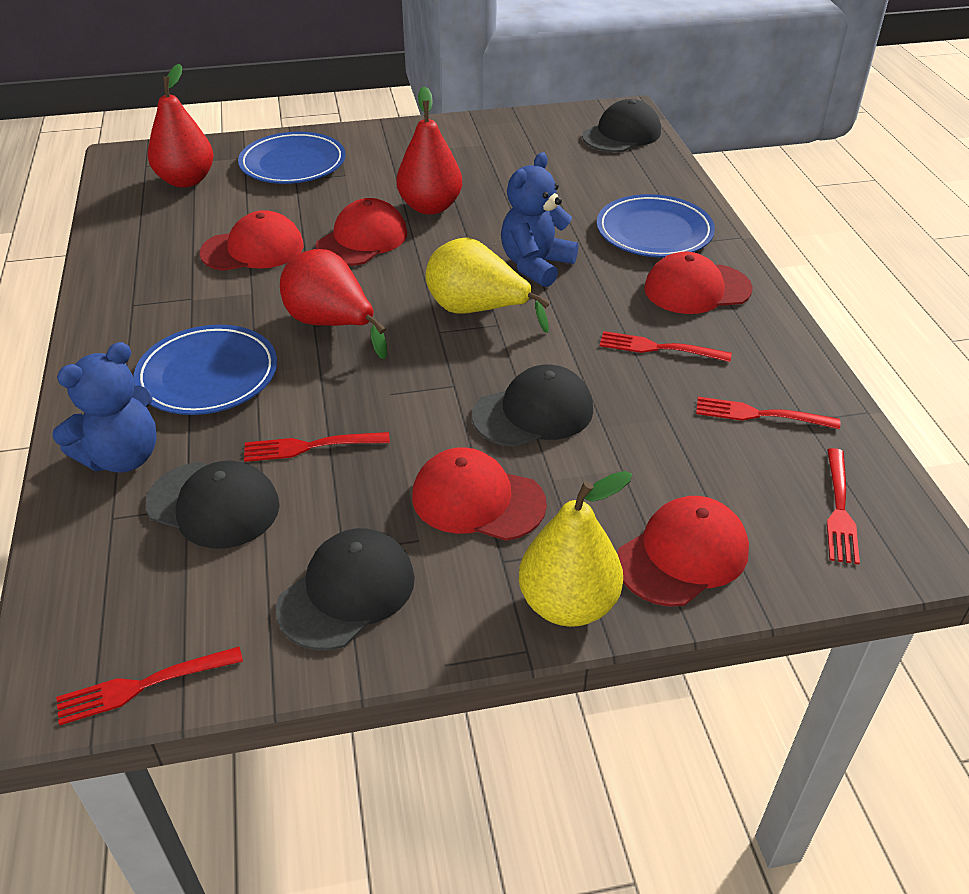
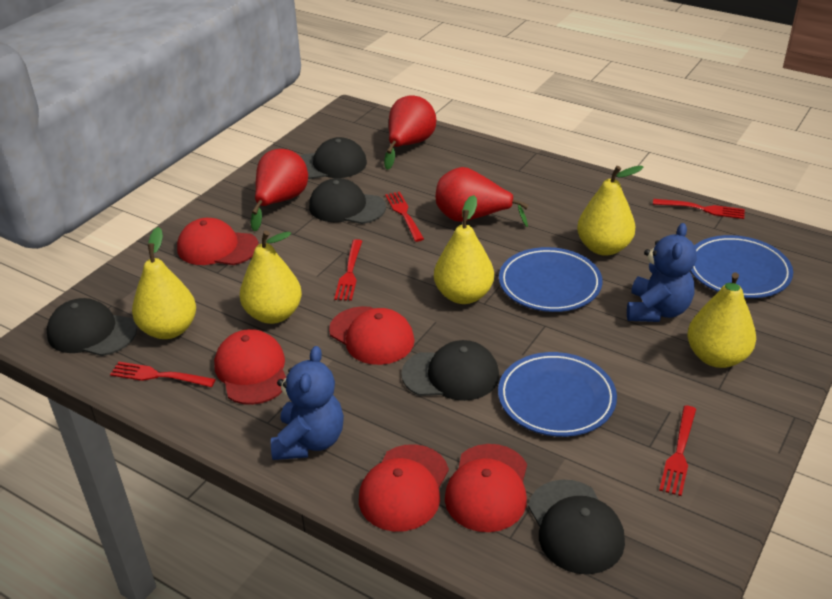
black cap: 4 -> 5
yellow pear: 2 -> 5

